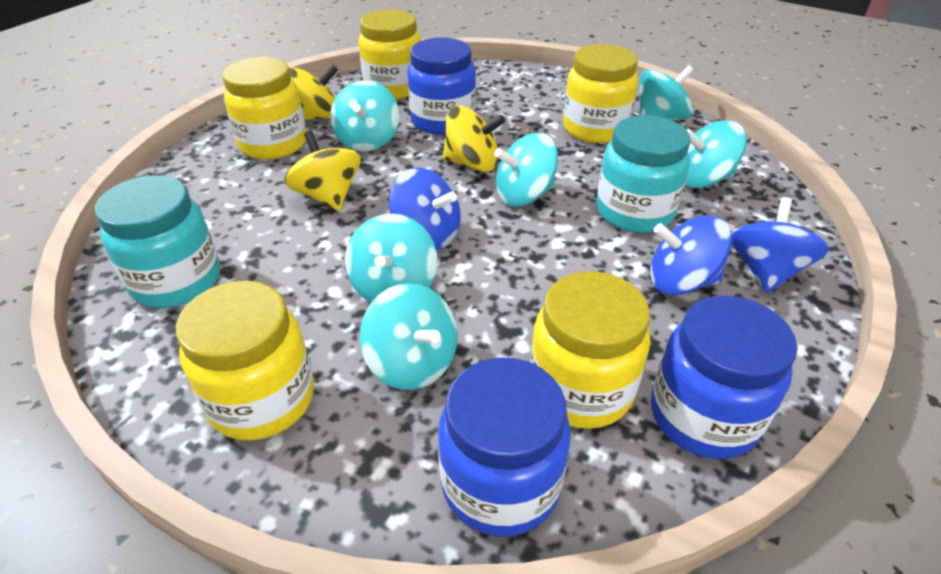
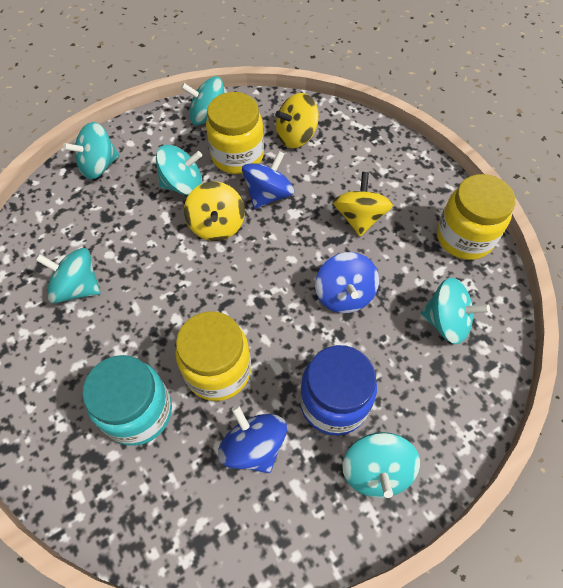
blue jar: 3 -> 1
turquoise jar: 2 -> 1
yellow jar: 5 -> 3

